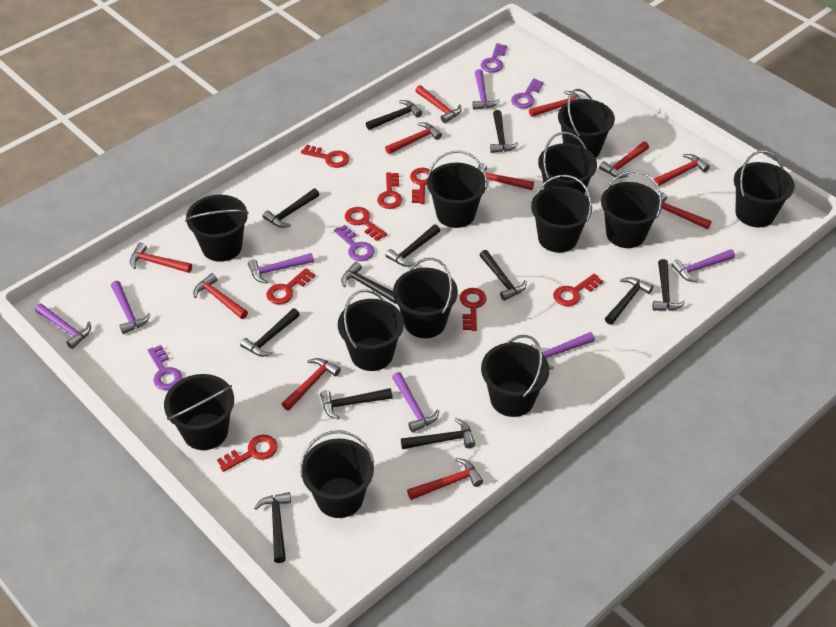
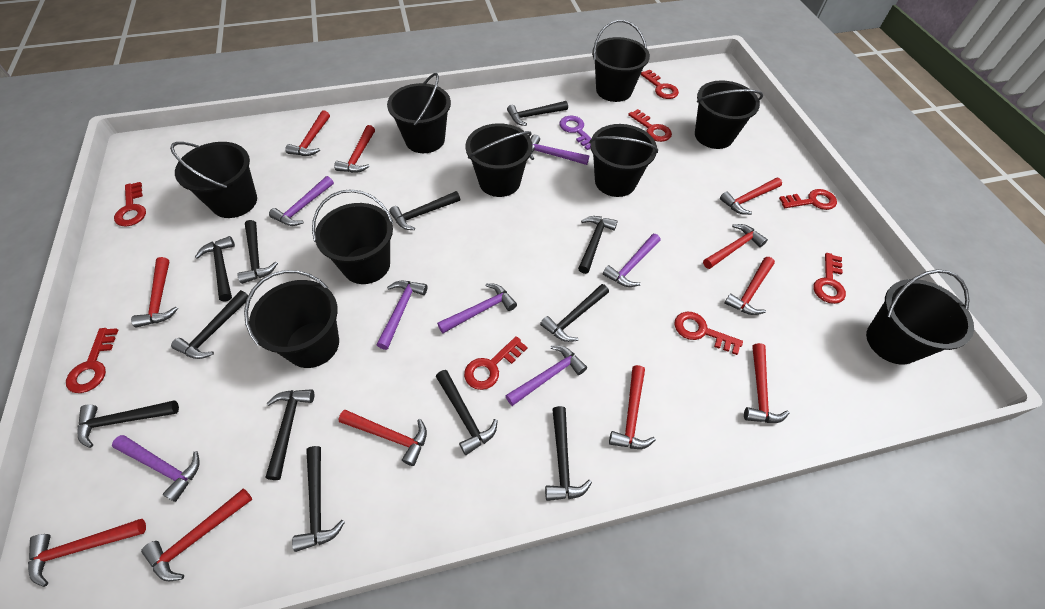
black bucket: 12 -> 9
purple key: 4 -> 1

